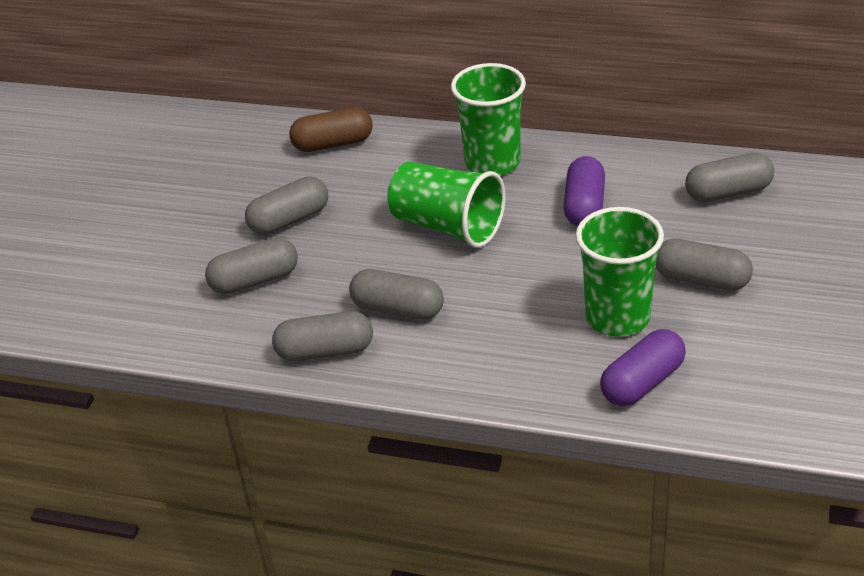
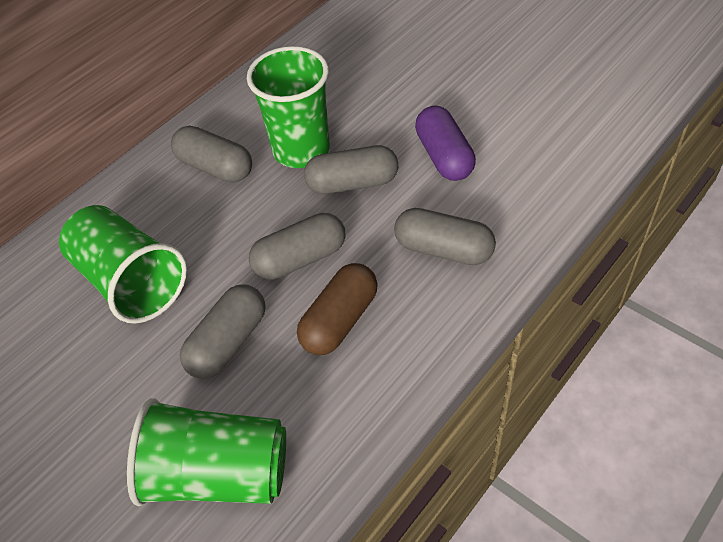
grey capsule: 6 -> 5
purple capsule: 2 -> 1

